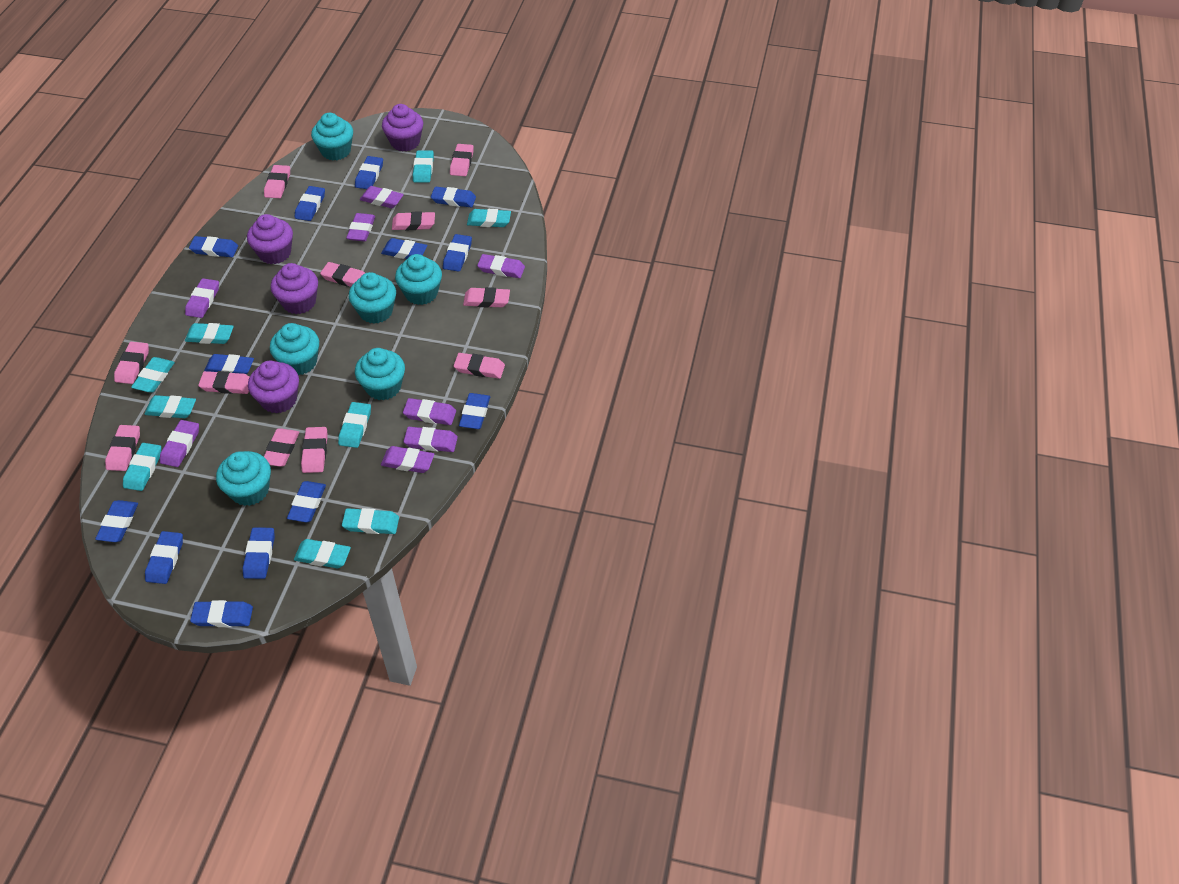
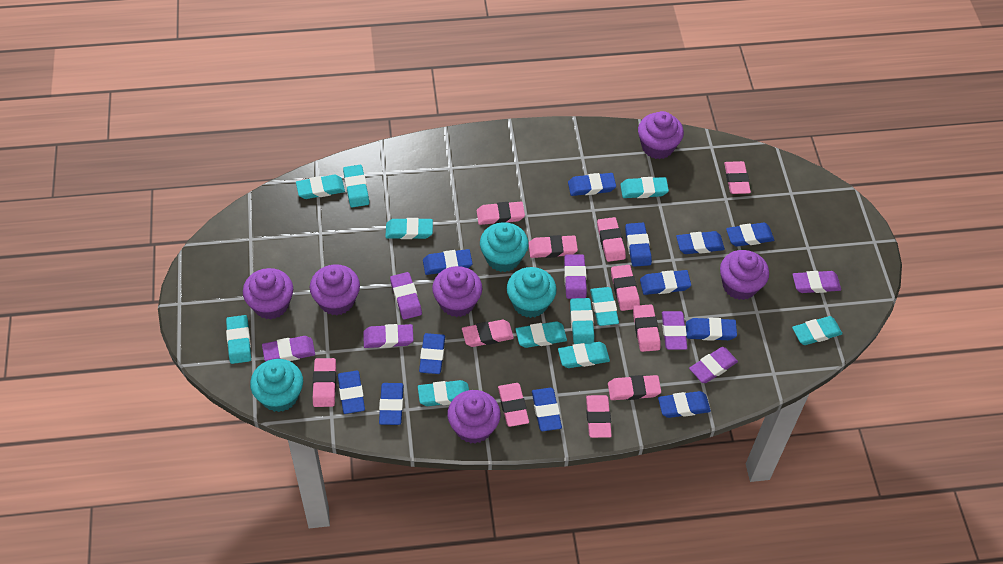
blue eraser: 13 -> 12
purple cupcake: 4 -> 6
purple eraser: 8 -> 7
turquoise cupcake: 6 -> 3
turquoise eraser: 9 -> 11

